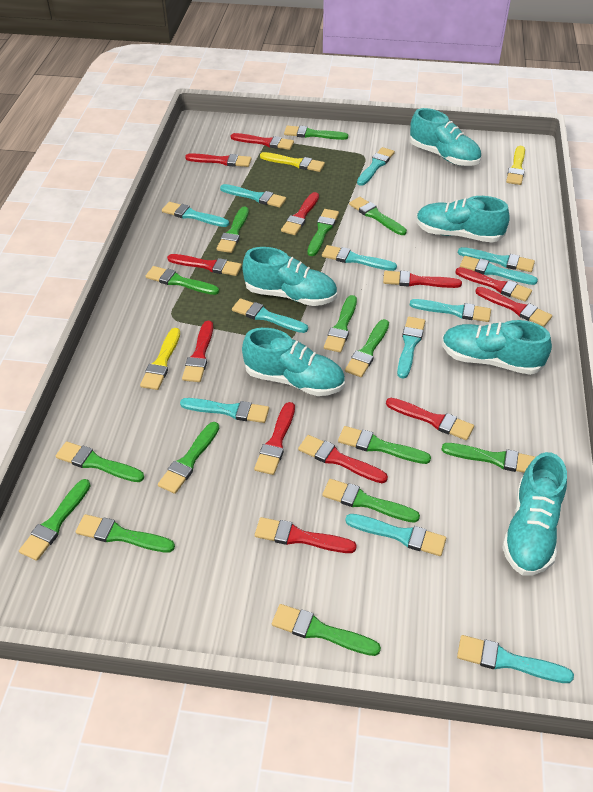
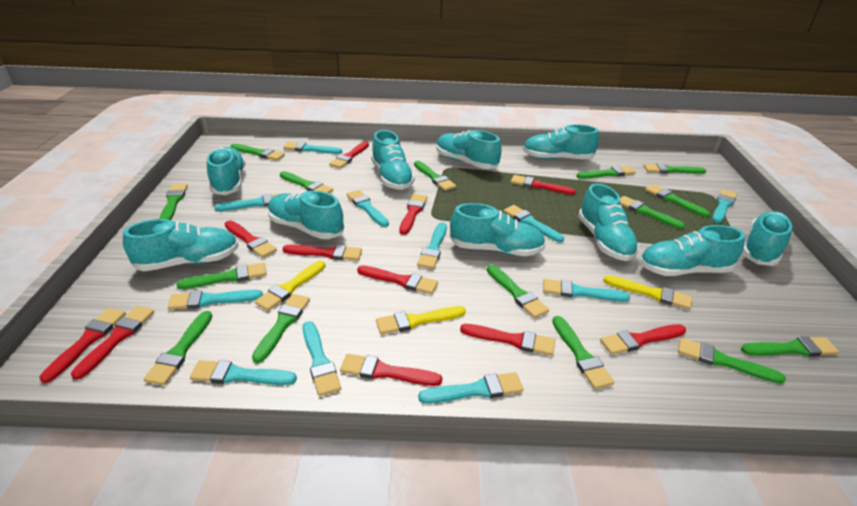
red brush: 12 -> 11
turquoise brush: 12 -> 11
turquoise shoe: 6 -> 10

